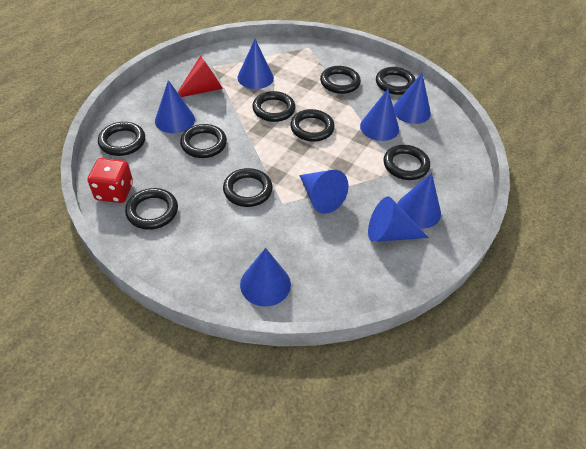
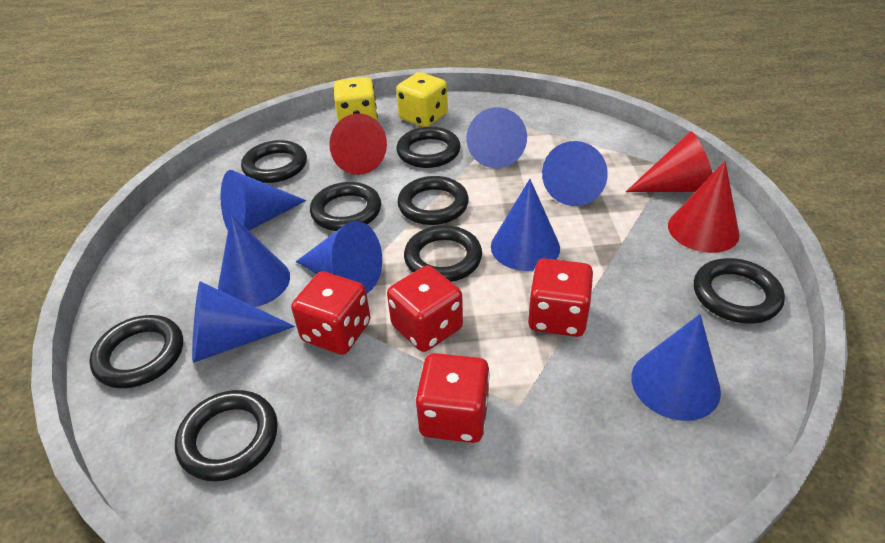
black ring: 9 -> 8
red cone: 1 -> 3
red dice: 1 -> 4
yellow dice: 0 -> 2

